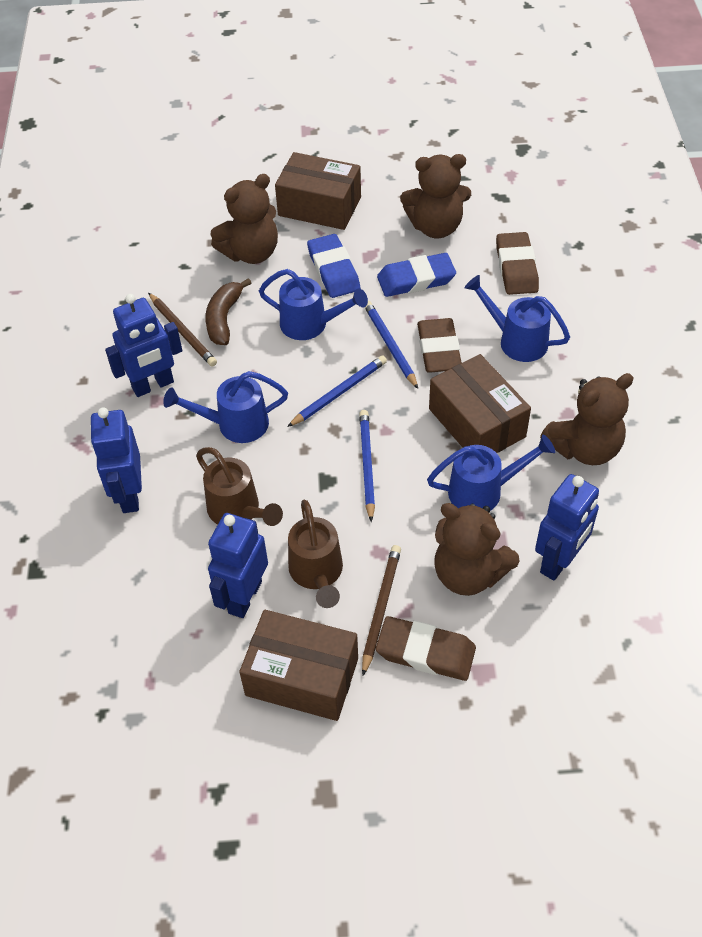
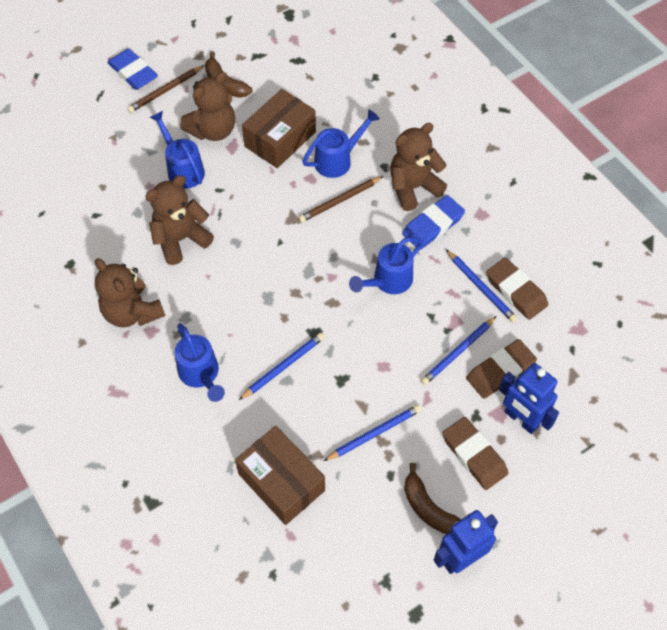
blue pencil: 3 -> 4
blue robot: 4 -> 2
brown banana: 1 -> 2
brown box: 3 -> 2
brown watering can: 2 -> 0

